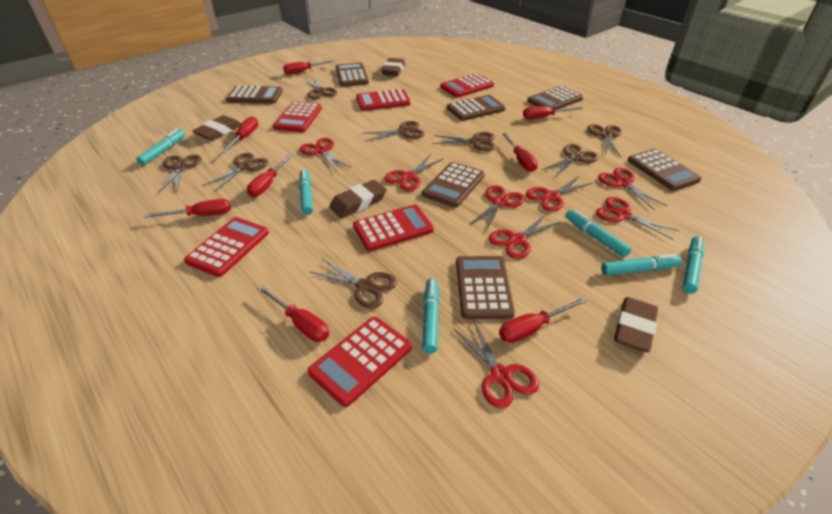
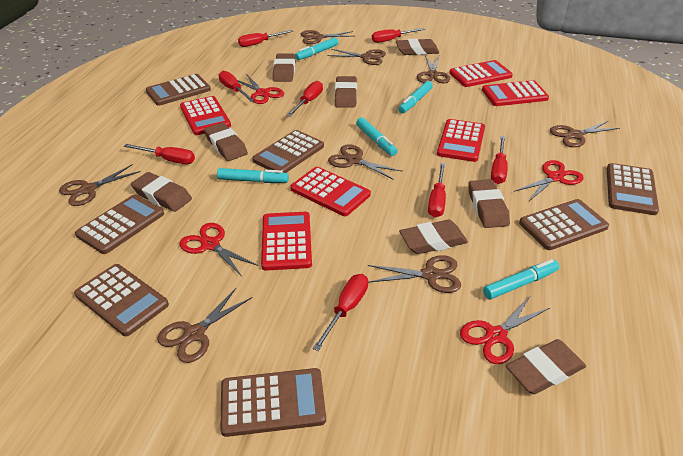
brown eraser: 4 -> 8
red scissors: 8 -> 4
turquoise marker: 6 -> 5

